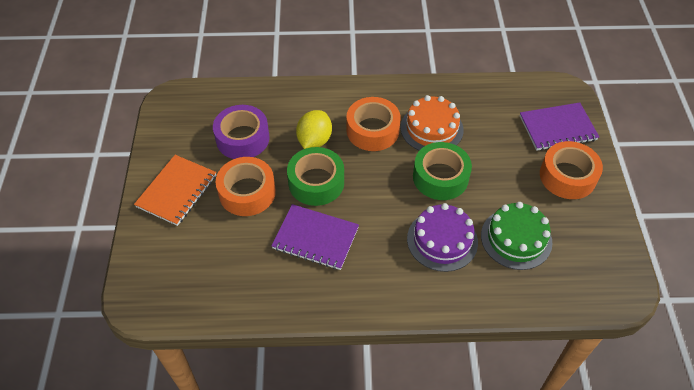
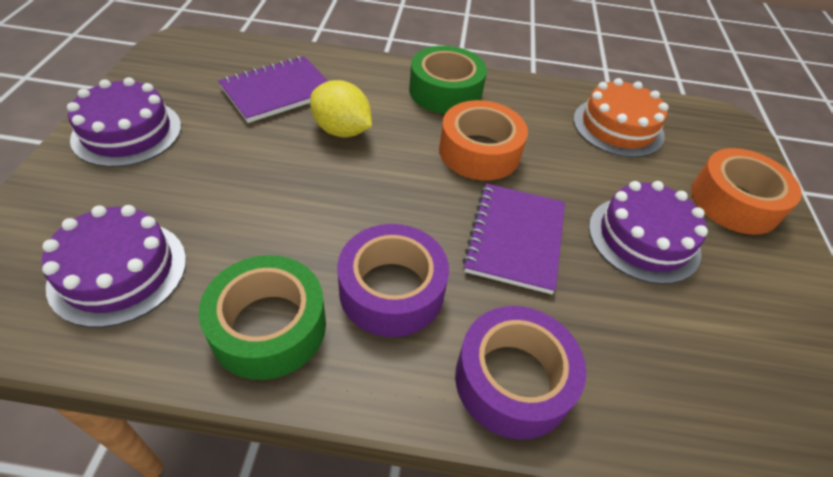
green cake: 1 -> 0
orange notebook: 1 -> 0
orange tape: 3 -> 2
purple cake: 1 -> 3
purple tape: 1 -> 2

